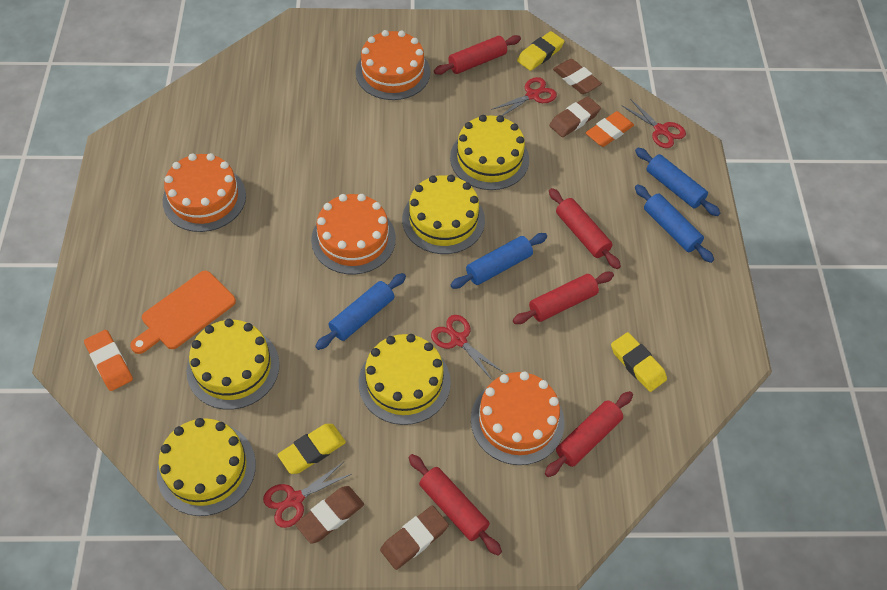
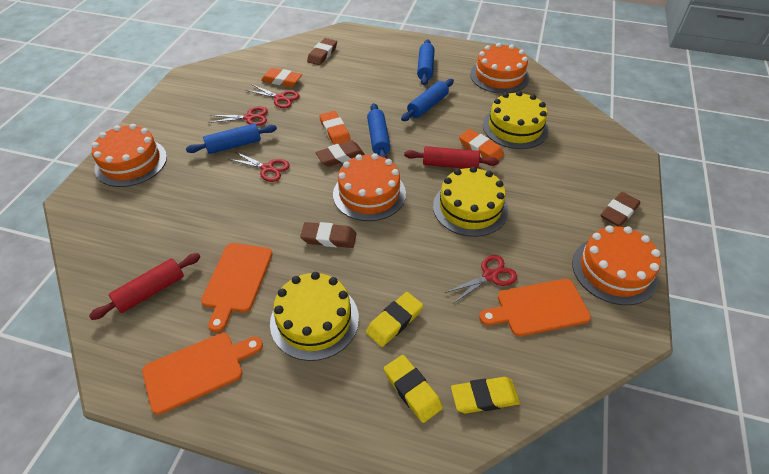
orange cutting board: 1 -> 3
orange eraser: 2 -> 3
red rolling pin: 5 -> 2
yellow cake: 5 -> 3

